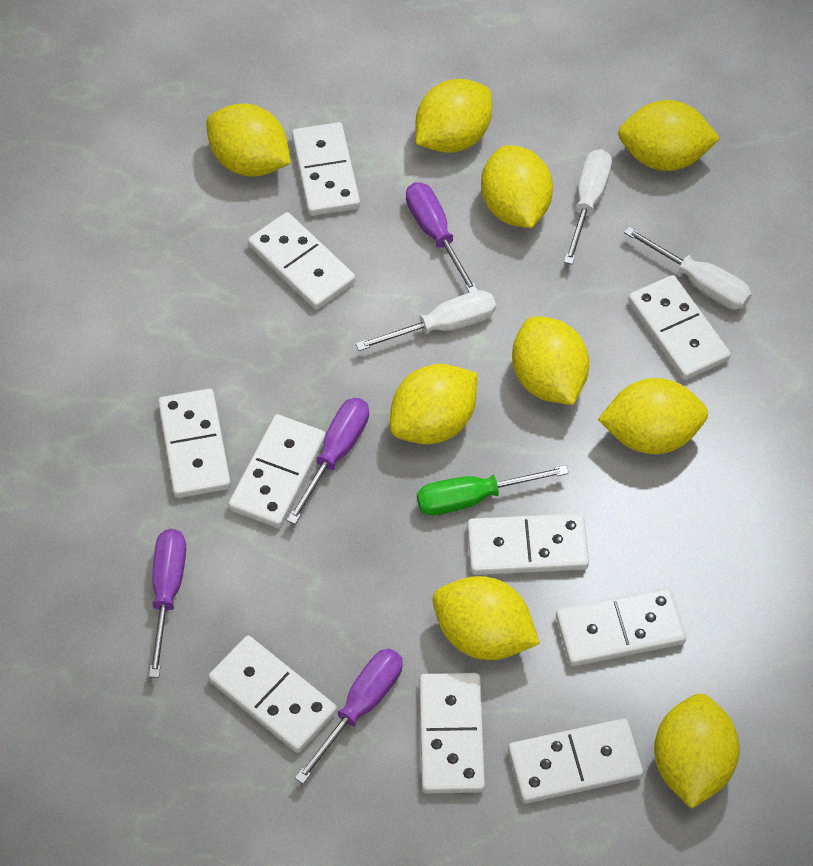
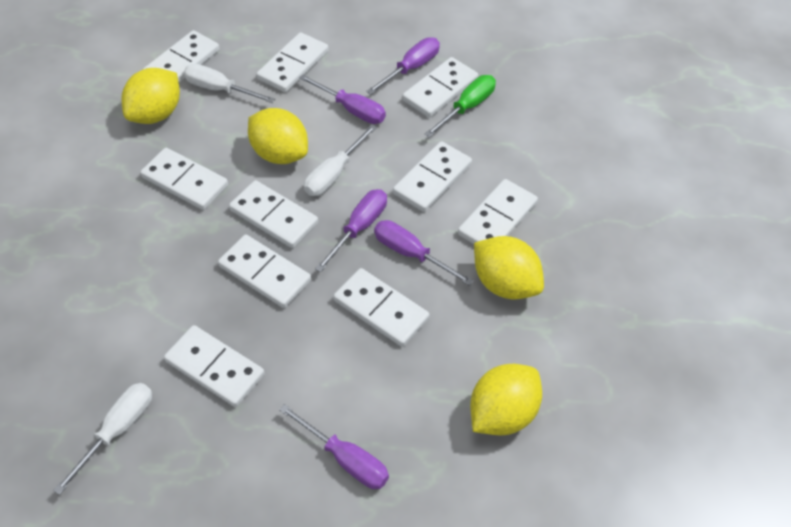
purple screwdriver: 4 -> 5
yellow lemon: 9 -> 4

